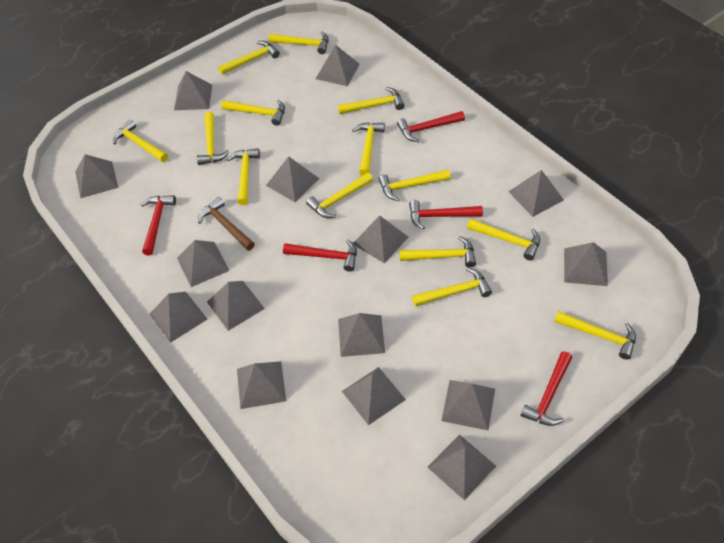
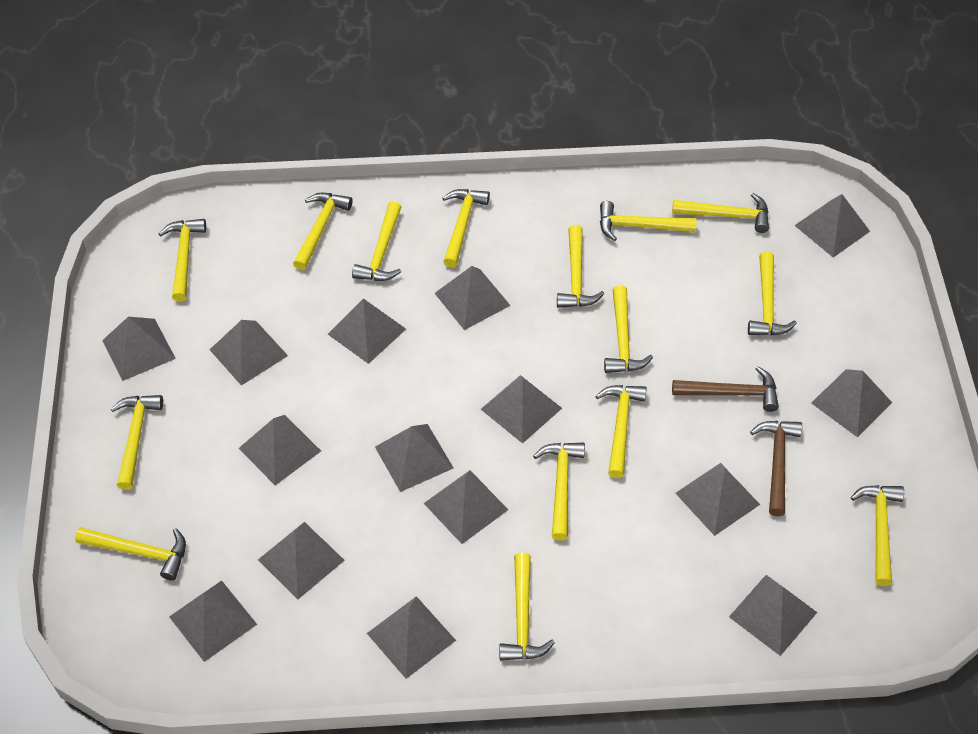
brown hammer: 1 -> 2
red hammer: 5 -> 0
yellow hammer: 14 -> 15

